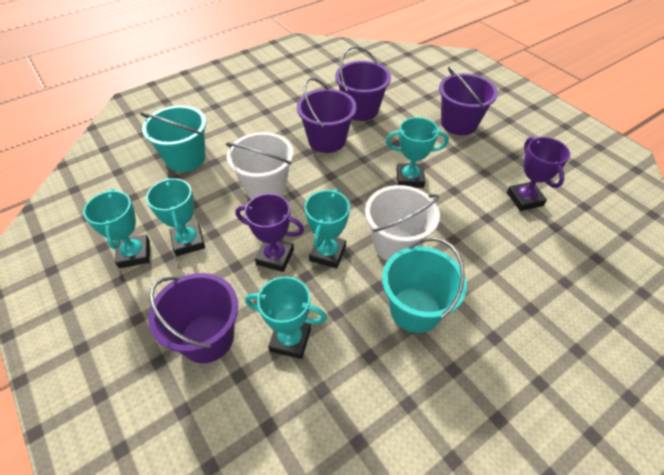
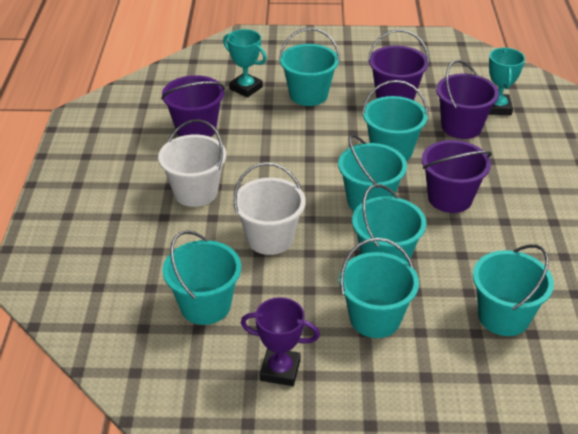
purple trophy: 2 -> 1
turquoise bucket: 2 -> 7
turquoise trophy: 5 -> 2

